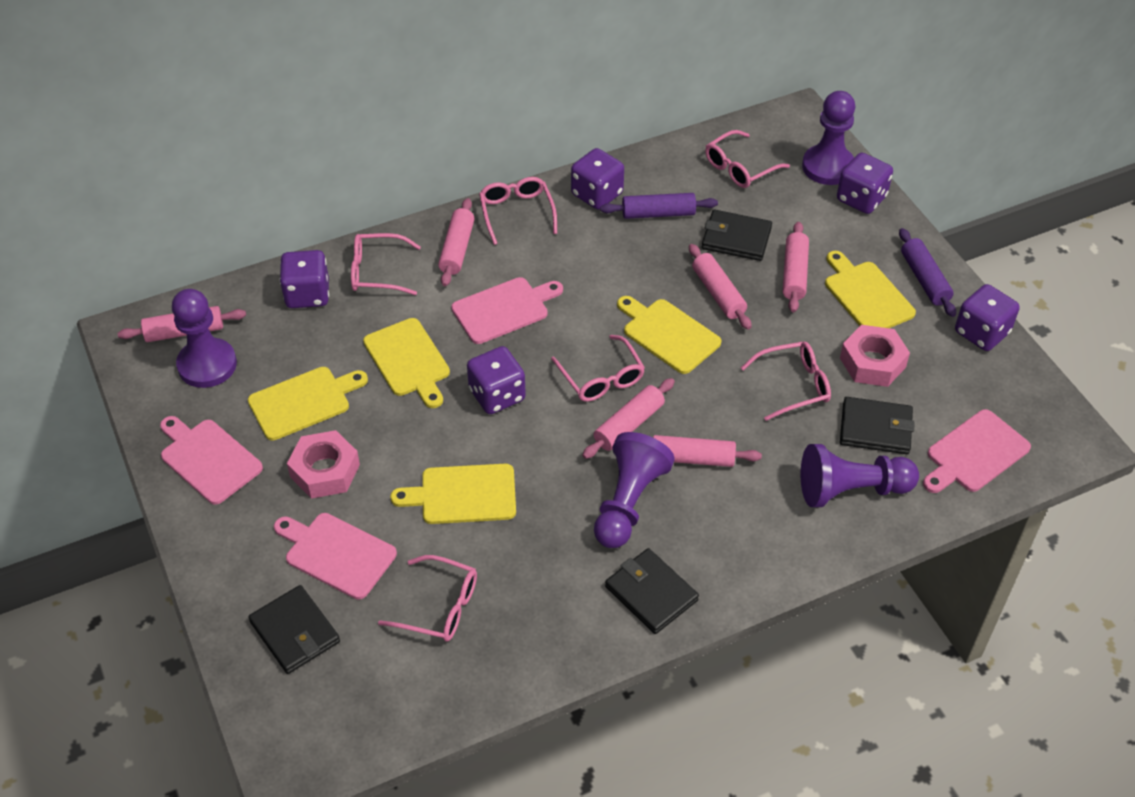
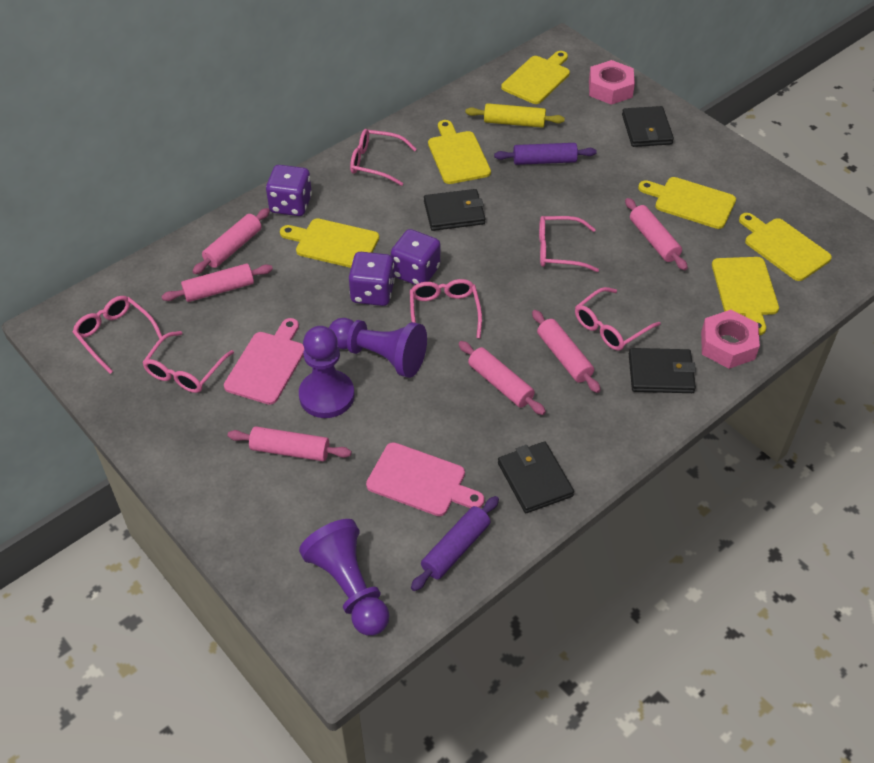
pink cutting board: 4 -> 2
purple dice: 5 -> 3
purple pawn: 4 -> 3
yellow cutting board: 5 -> 6
yellow rolling pin: 0 -> 1

